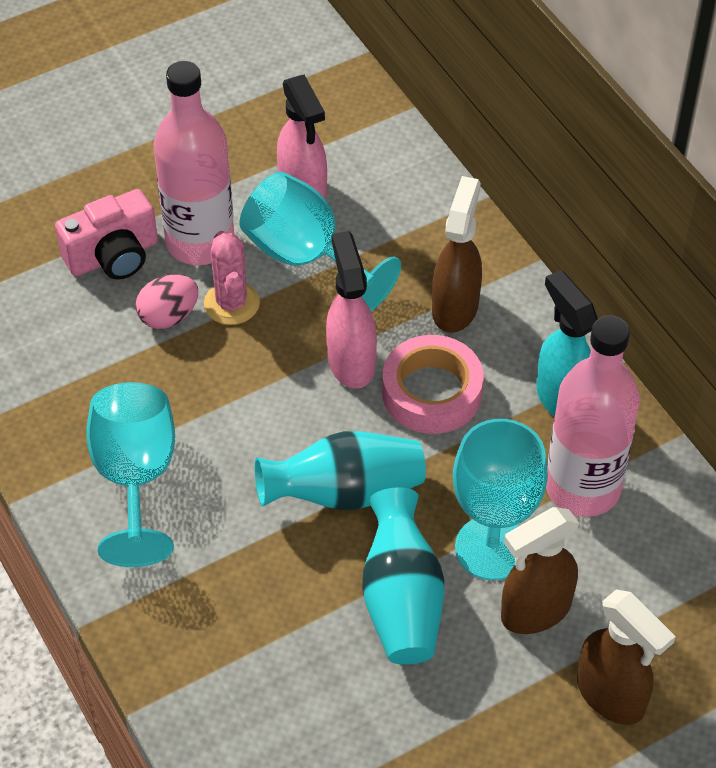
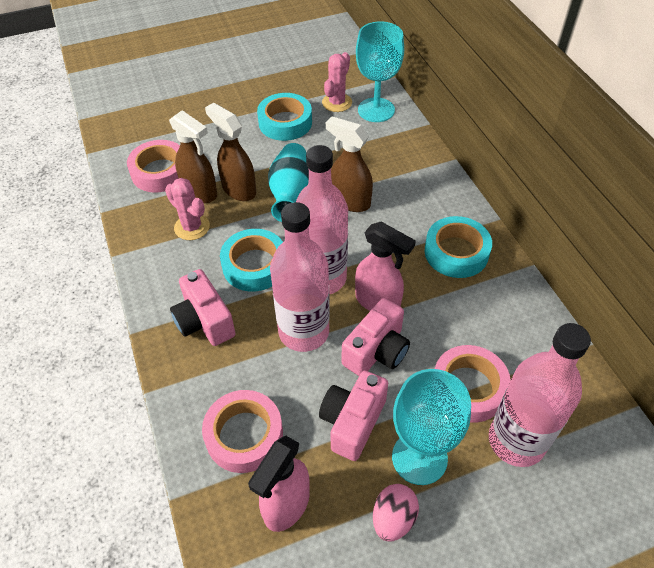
pink bottle: 2 -> 3
pink cactus: 1 -> 2
pink camera: 1 -> 3
pink tape: 1 -> 3
turquoise goblet: 3 -> 2
turquoise spray bottle: 1 -> 0
turquoise tape: 0 -> 3
turquoise vase: 2 -> 1

